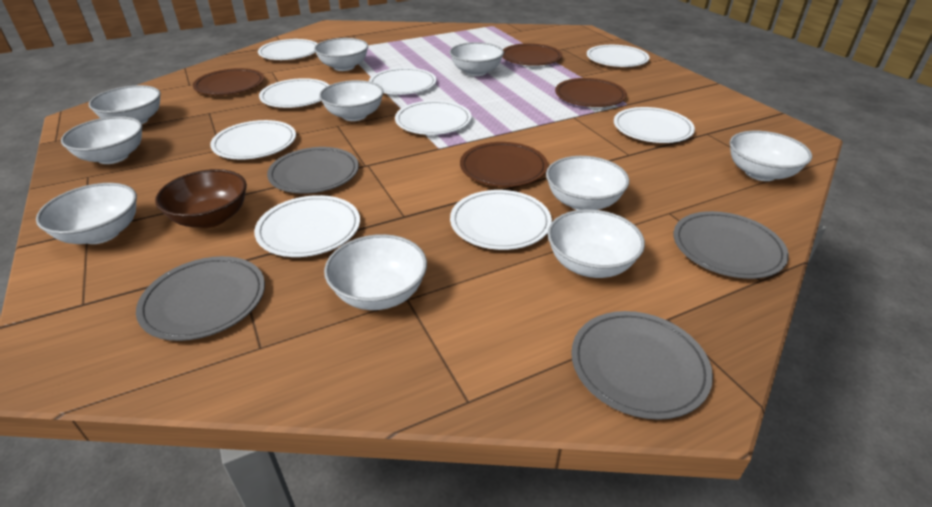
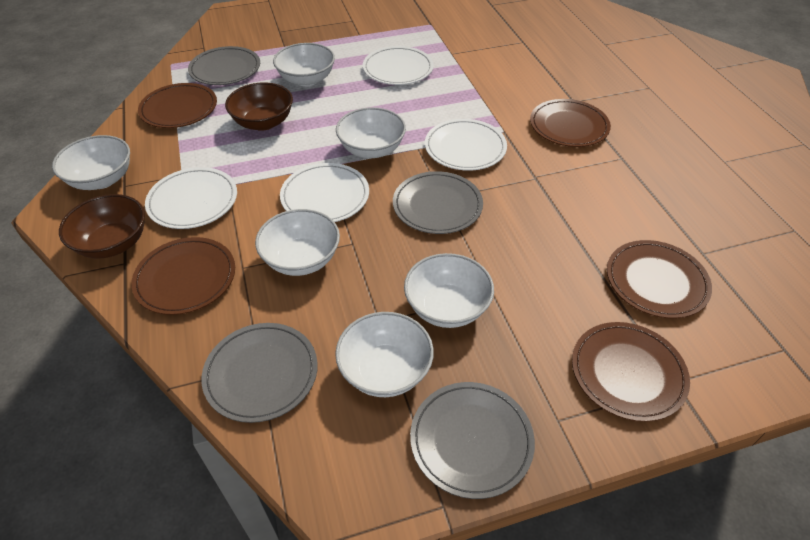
brown bowl: 1 -> 2
brown plate: 4 -> 5
white bowl: 10 -> 6
white plate: 9 -> 4

